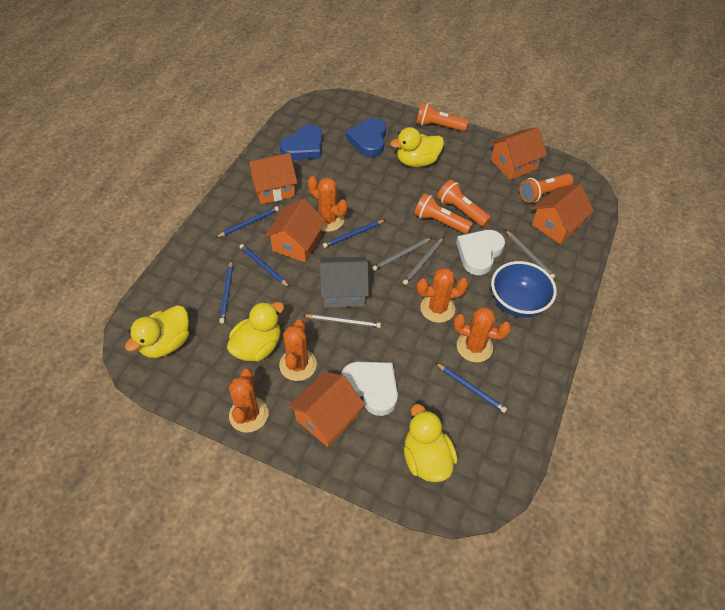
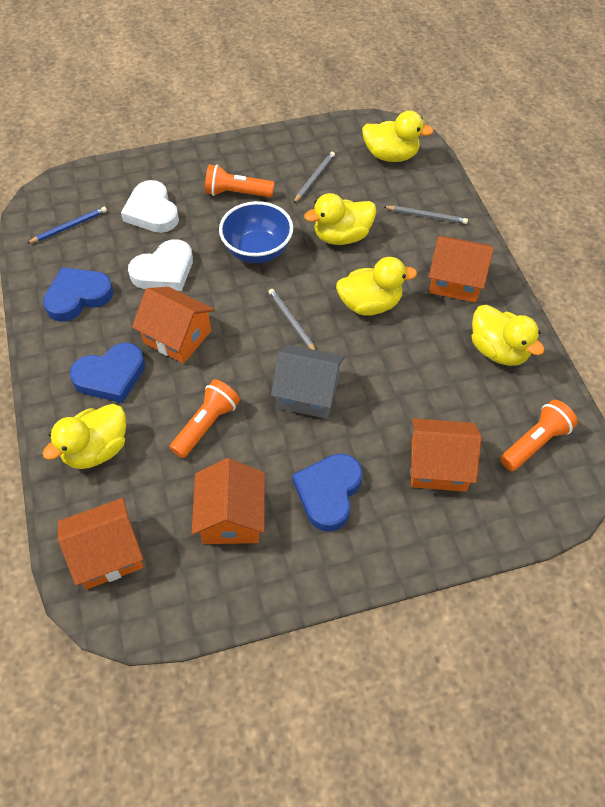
blue heart: 2 -> 3
blue pencil: 5 -> 1
grey pencil: 4 -> 3
orange cactus: 5 -> 0
orange flashlight: 4 -> 3
yellow duck: 4 -> 5

